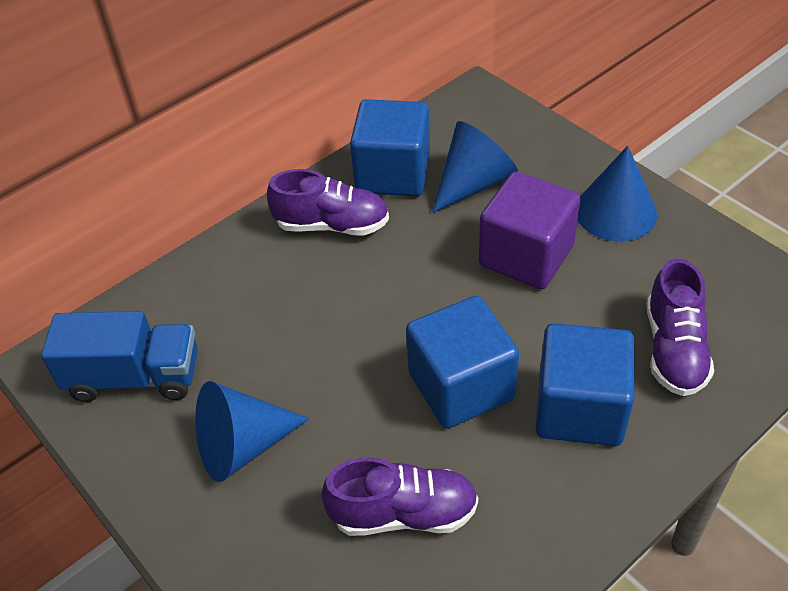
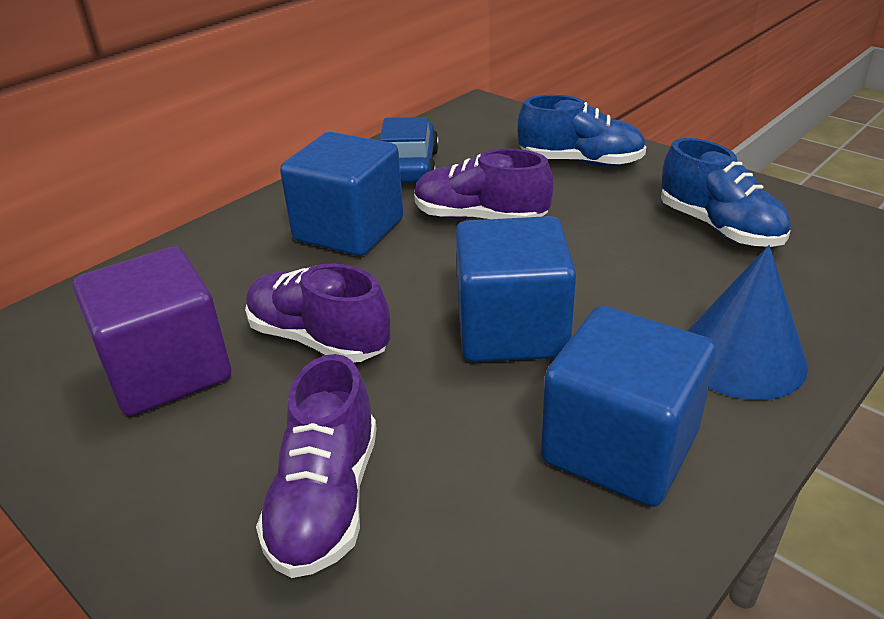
blue car: 0 -> 1
blue cone: 3 -> 1
blue shoe: 0 -> 2
blue truck: 1 -> 0

